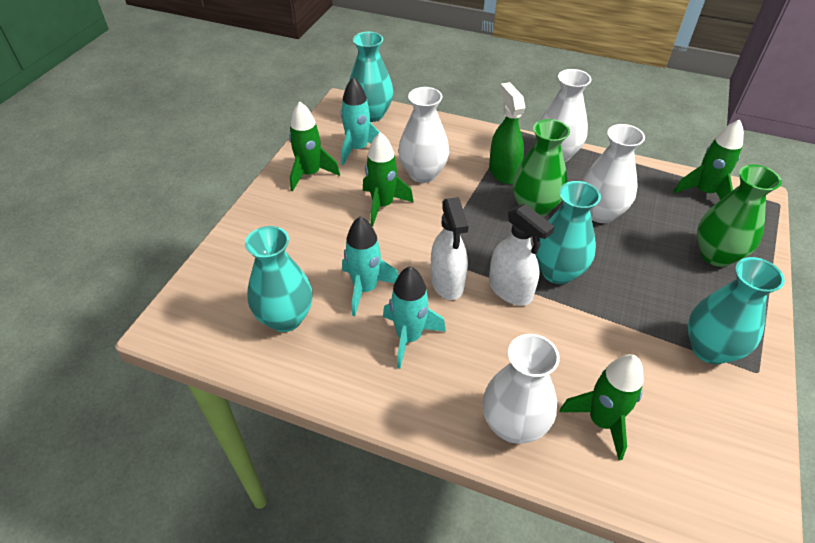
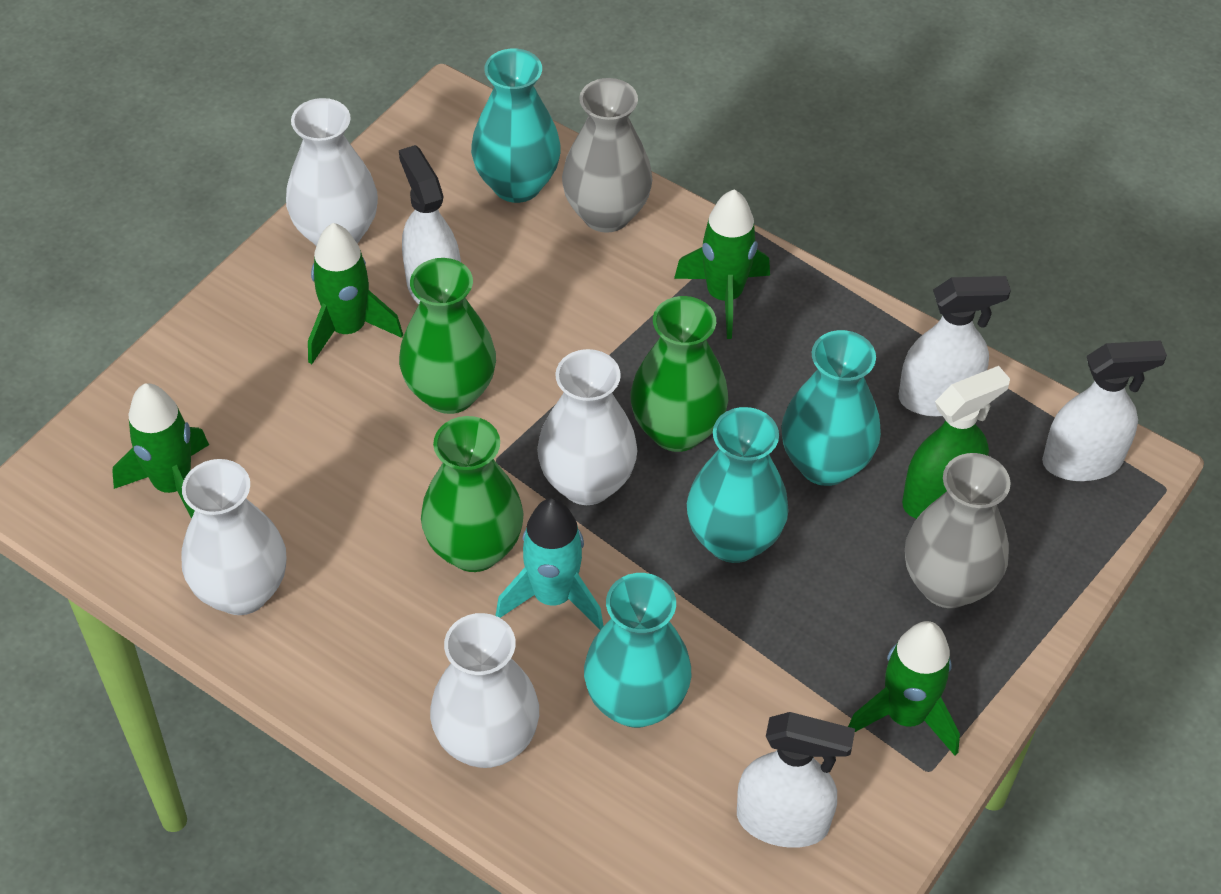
green vase: 2 -> 3
grey vase: 0 -> 2
turquoise rocket: 3 -> 1
white spray bottle: 2 -> 4

